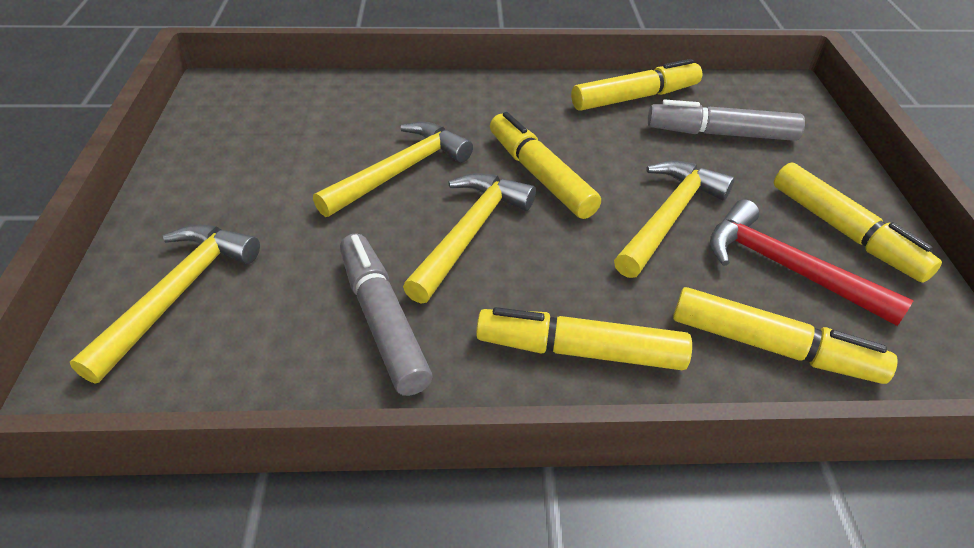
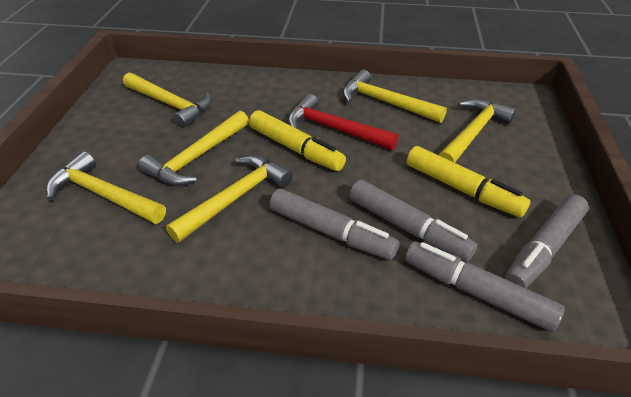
grey marker: 2 -> 4
yellow hammer: 4 -> 6
yellow marker: 5 -> 2

